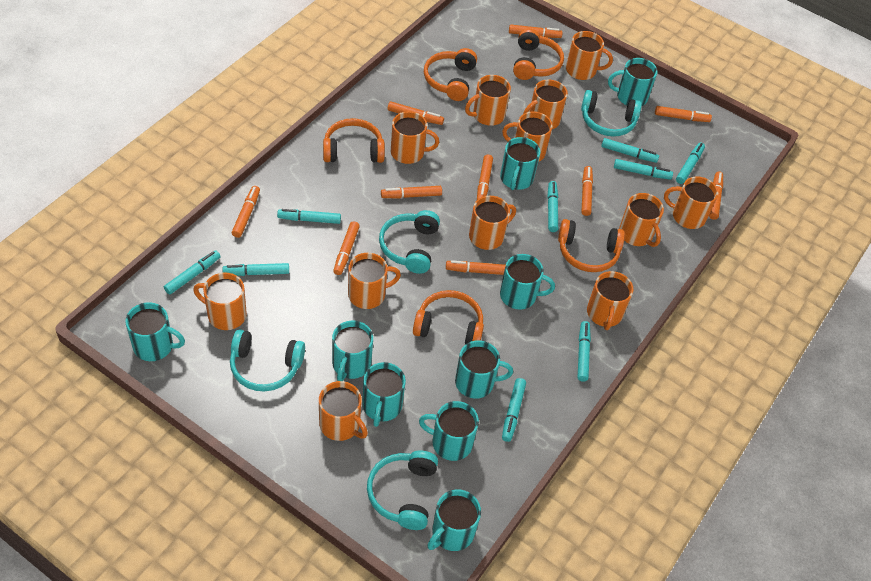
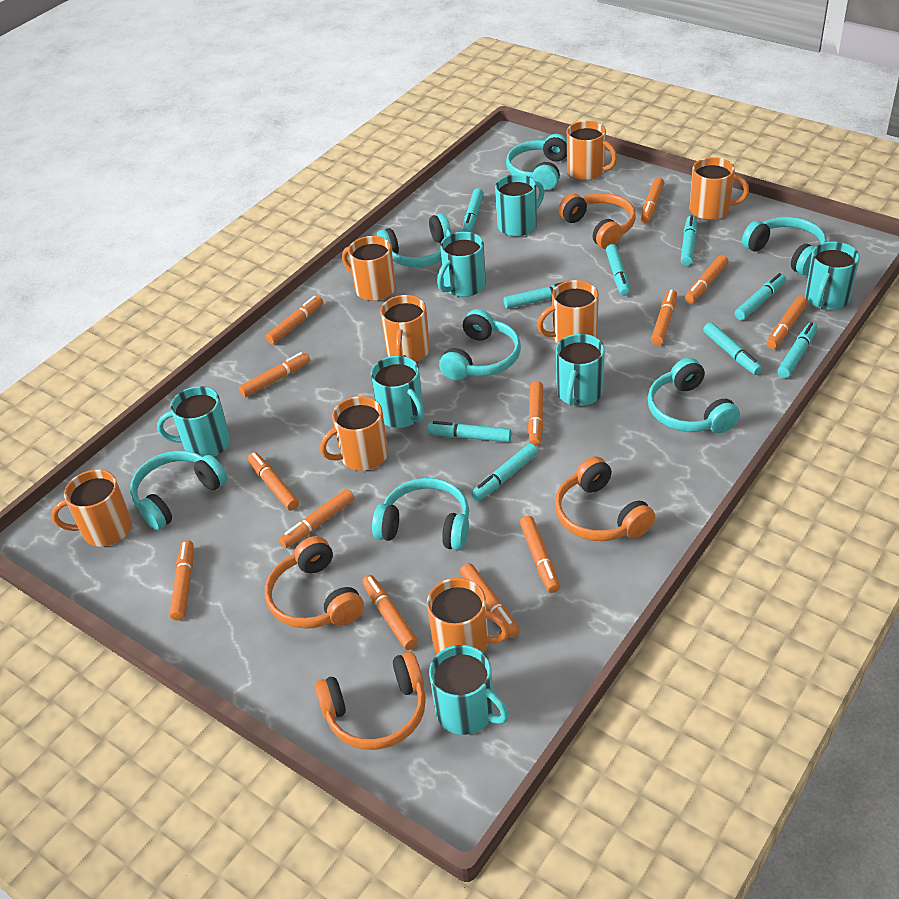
orange headphones: 5 -> 4
orange marker: 10 -> 13
orange mug: 12 -> 8
turquoise headphones: 4 -> 7
turquoise mug: 9 -> 7

